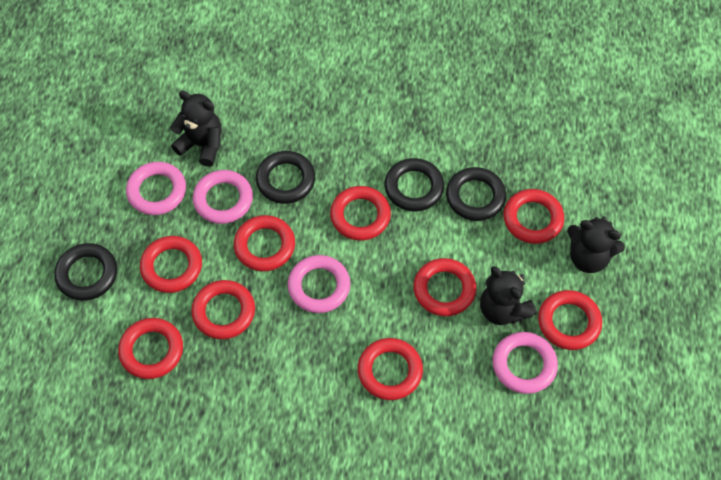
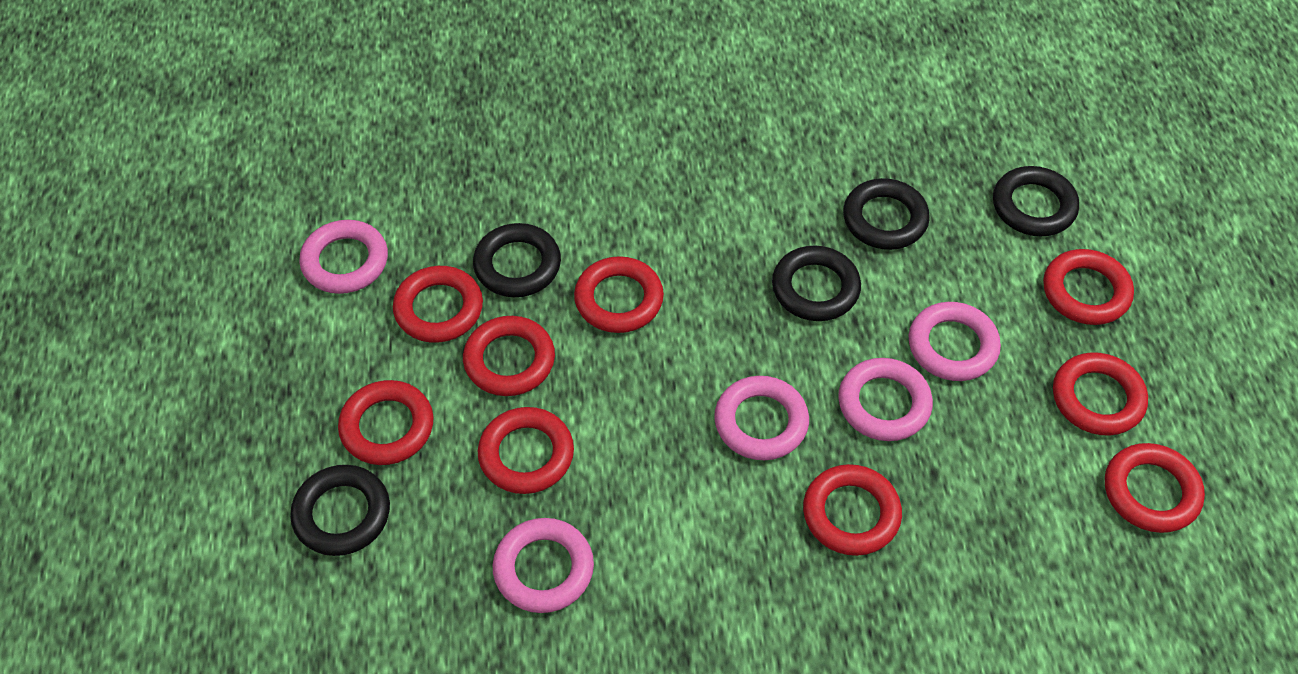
black ring: 4 -> 5
black teddy bear: 3 -> 0
pink ring: 4 -> 5

